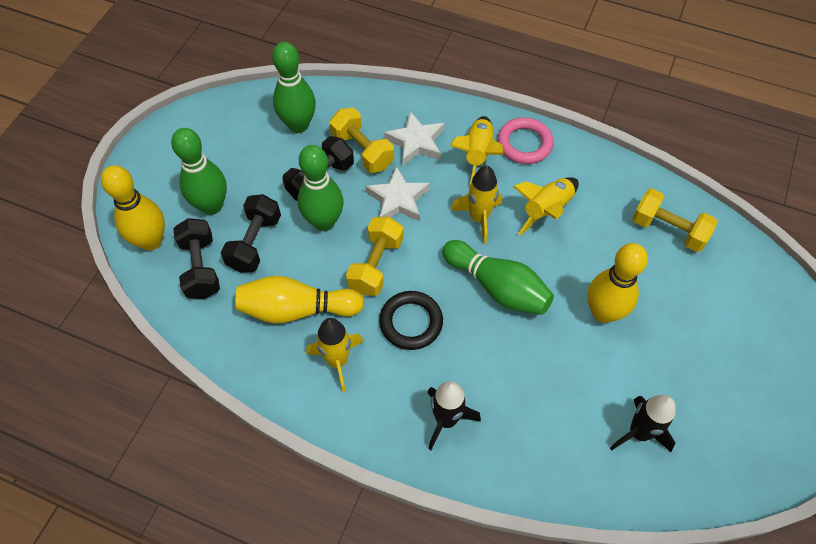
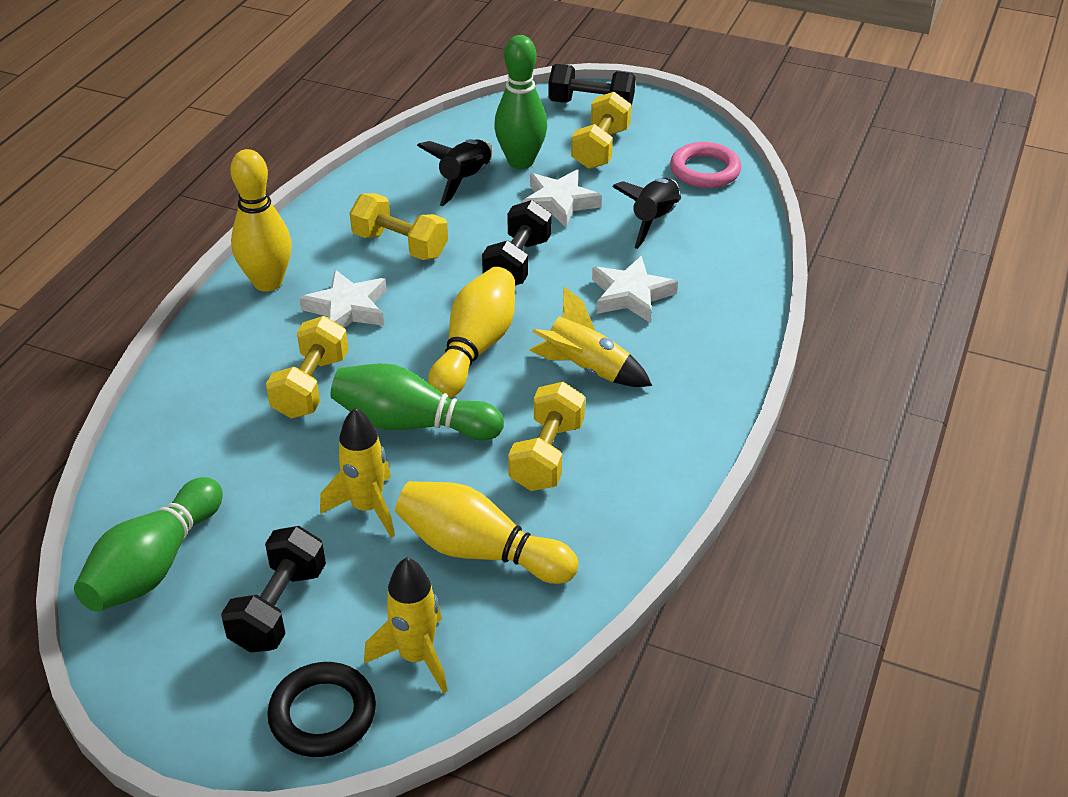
green bowling pin: 4 -> 3
white star: 2 -> 3
yellow dumbbell: 3 -> 4
yellow rocket: 4 -> 3

